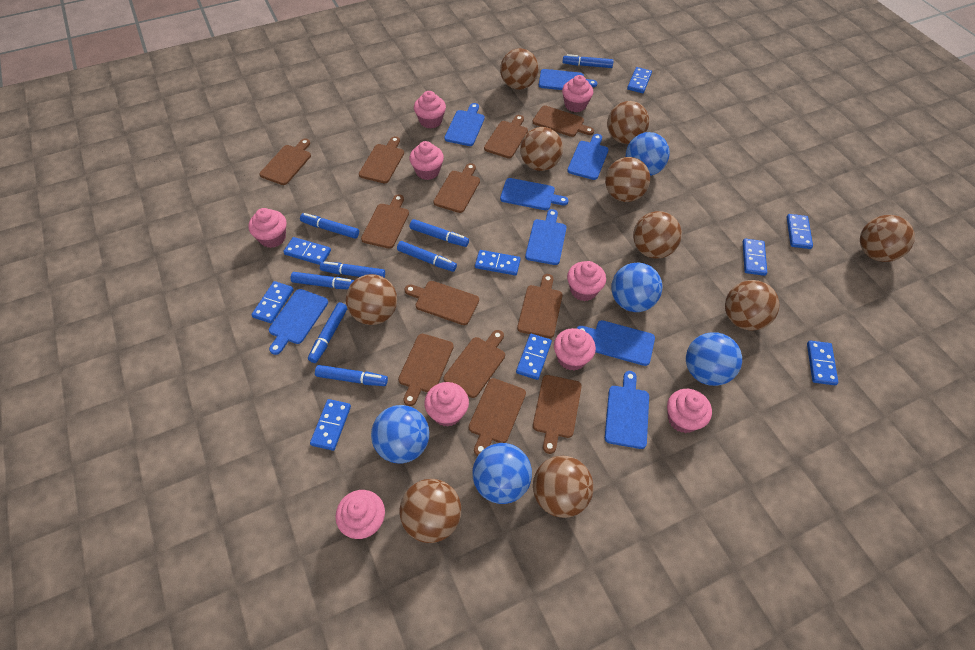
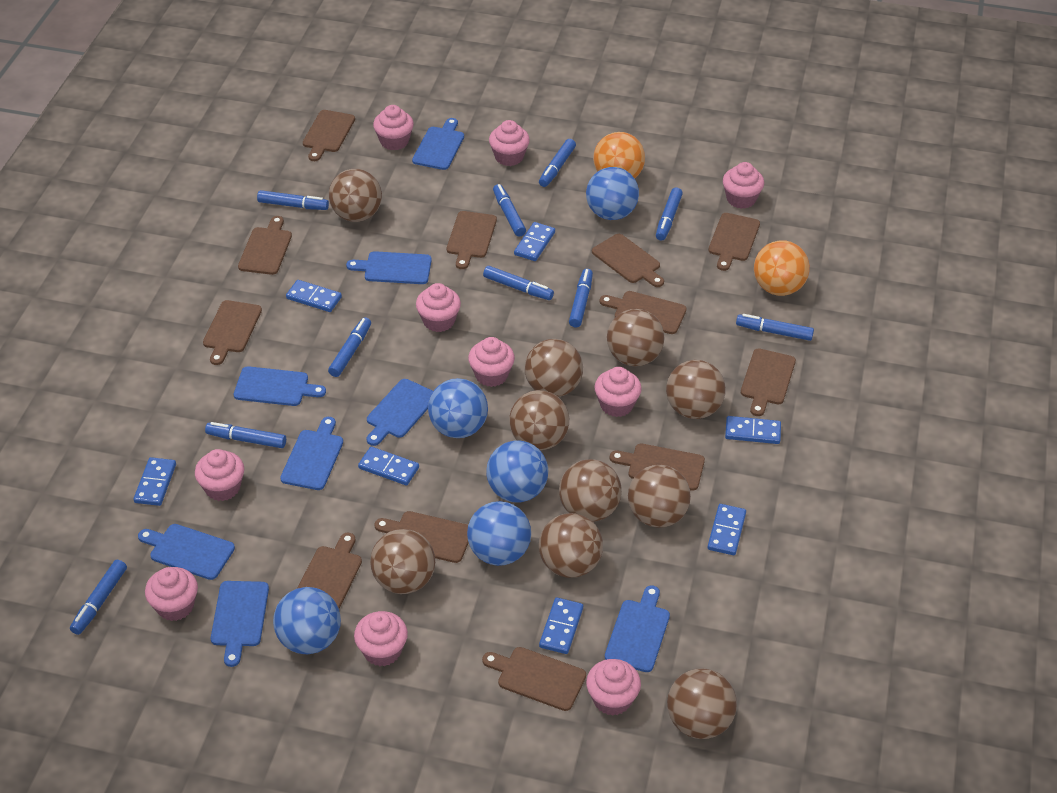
blue domino: 9 -> 7
blue marker: 8 -> 10
orange ball: 0 -> 2
pink cupcake: 9 -> 10

